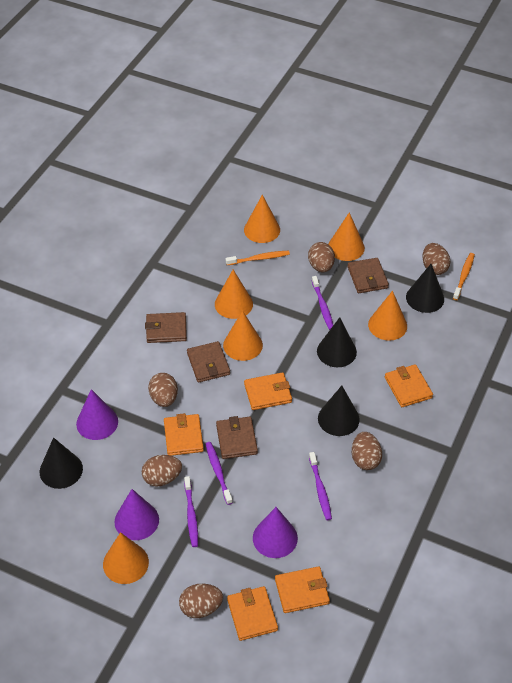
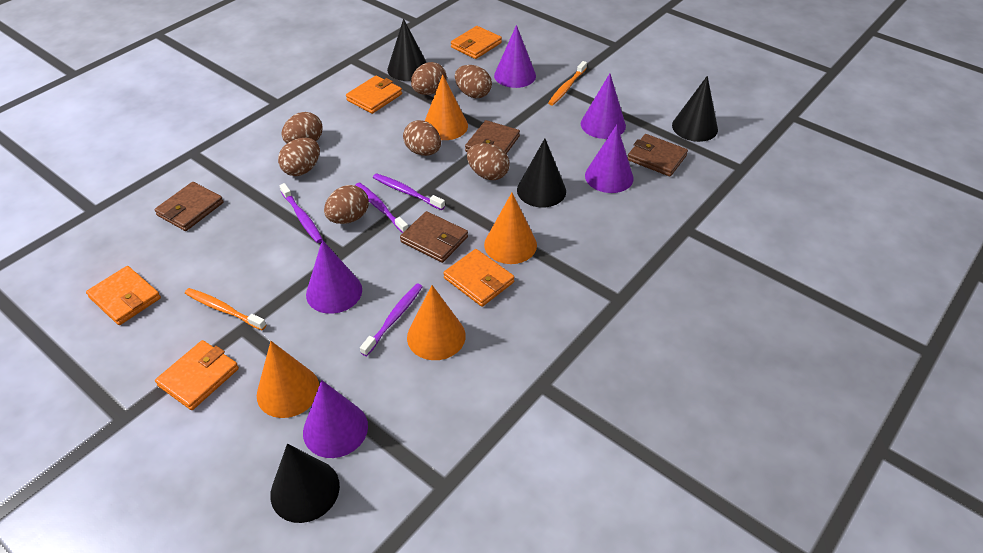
brown egg: 6 -> 7
orange cone: 6 -> 4
purple cone: 3 -> 5

